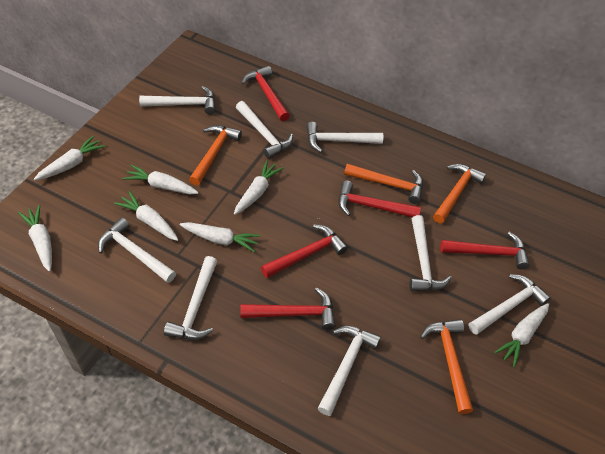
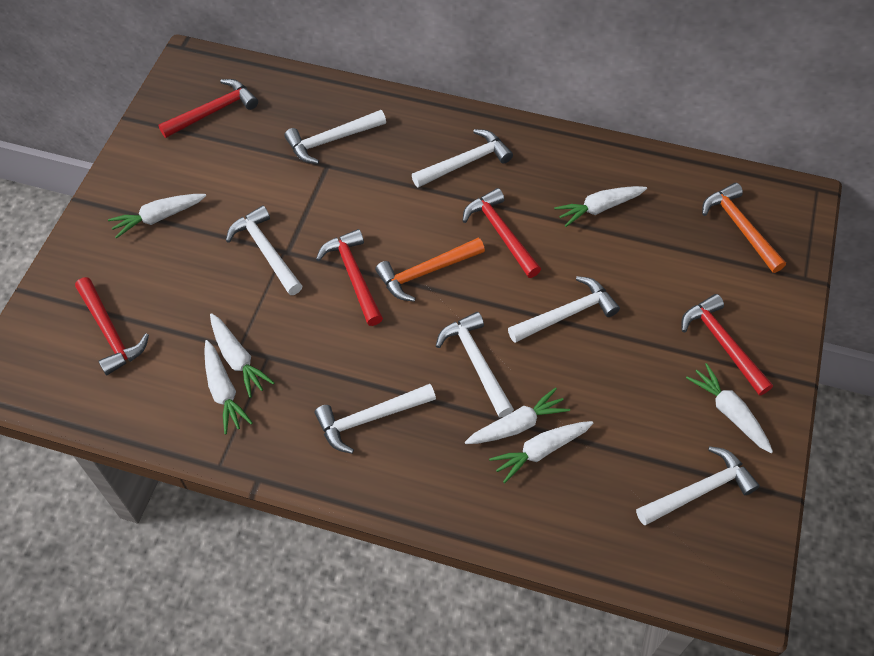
orange hammer: 4 -> 2
white hammer: 8 -> 7

